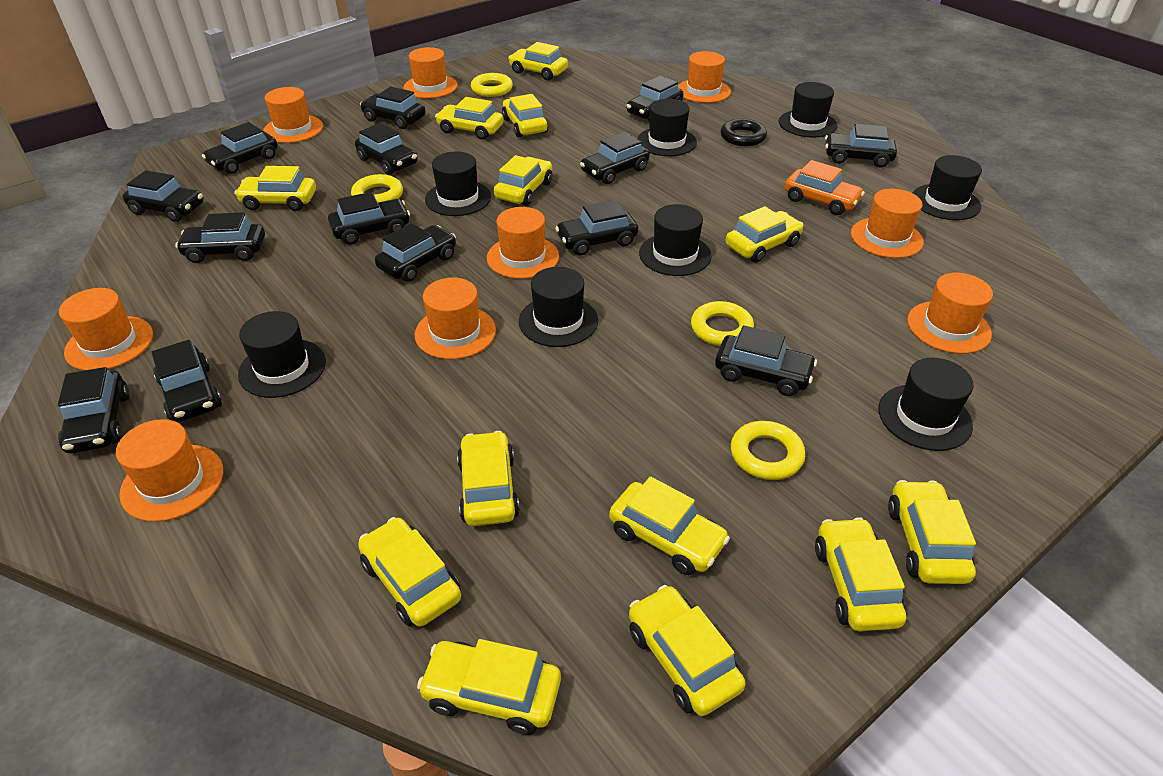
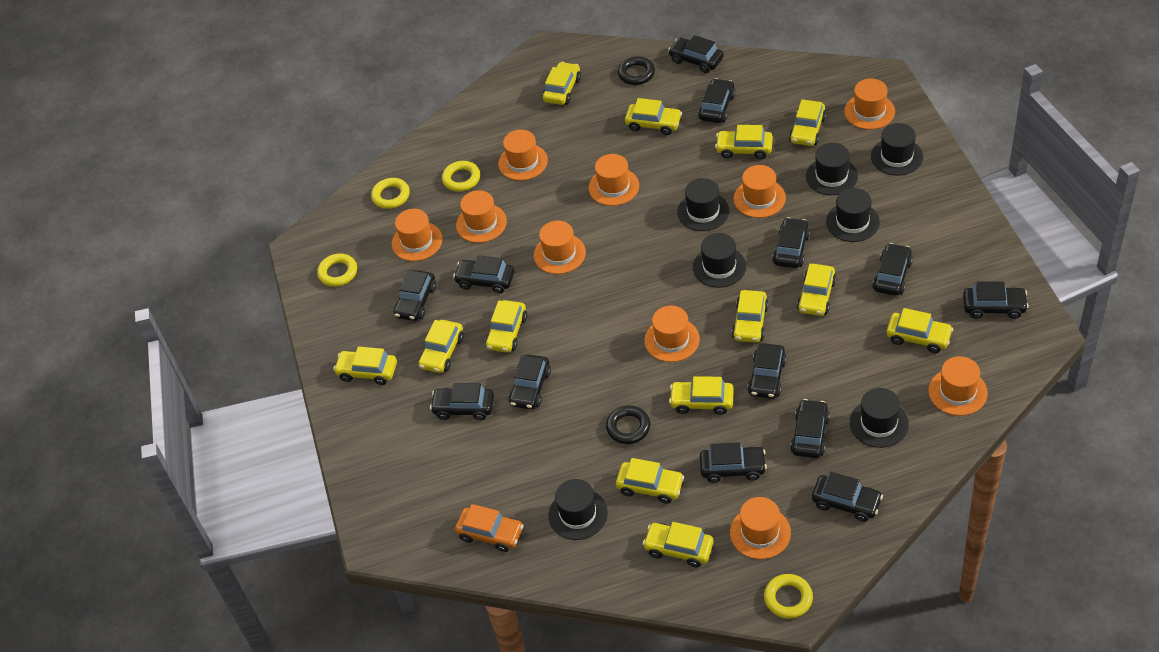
black car: 14 -> 13
black hat: 8 -> 7
black ring: 1 -> 2
orange hat: 9 -> 10

